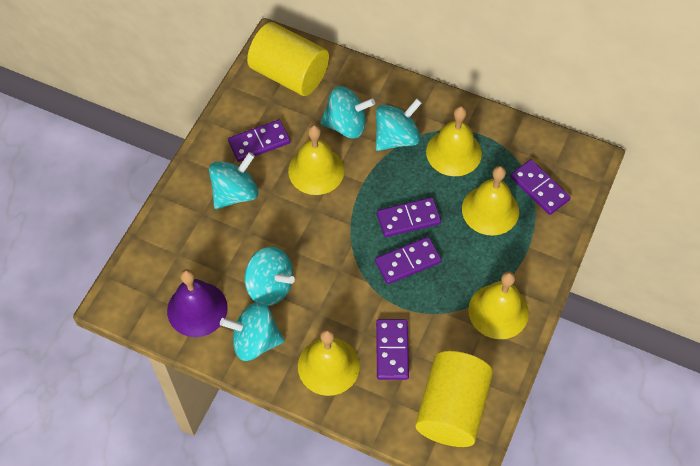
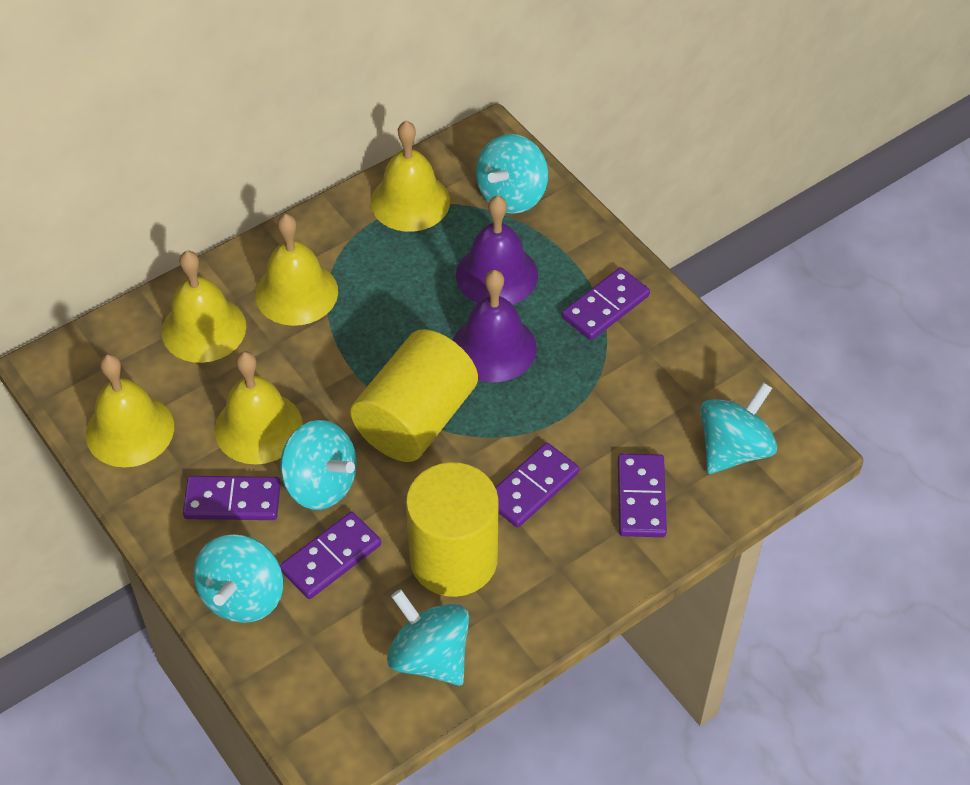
purple bell: 1 -> 2

